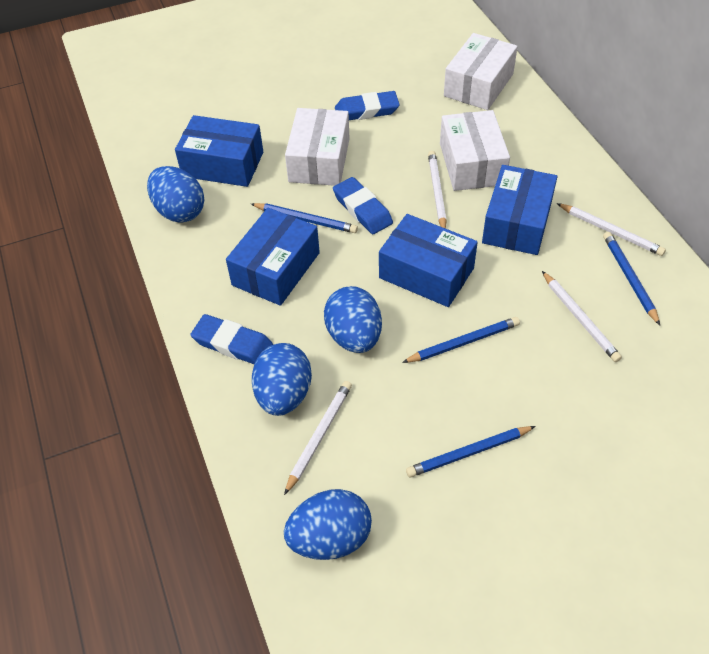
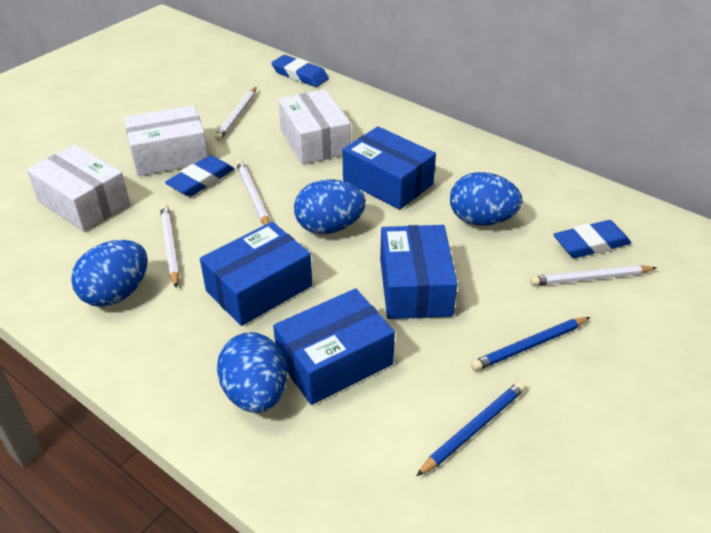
blue pencil: 4 -> 2

